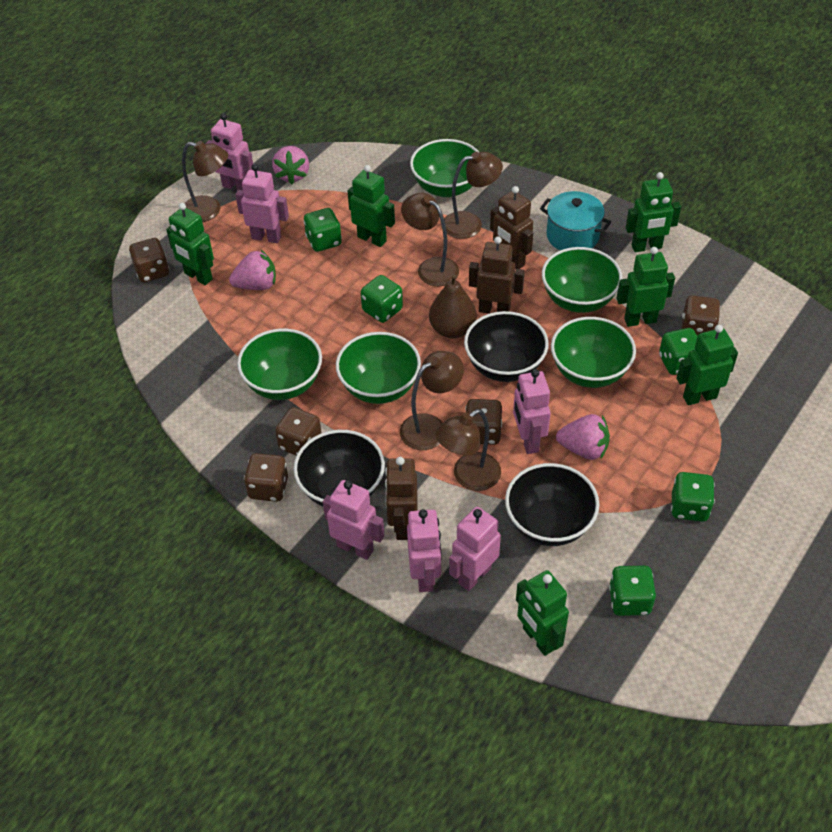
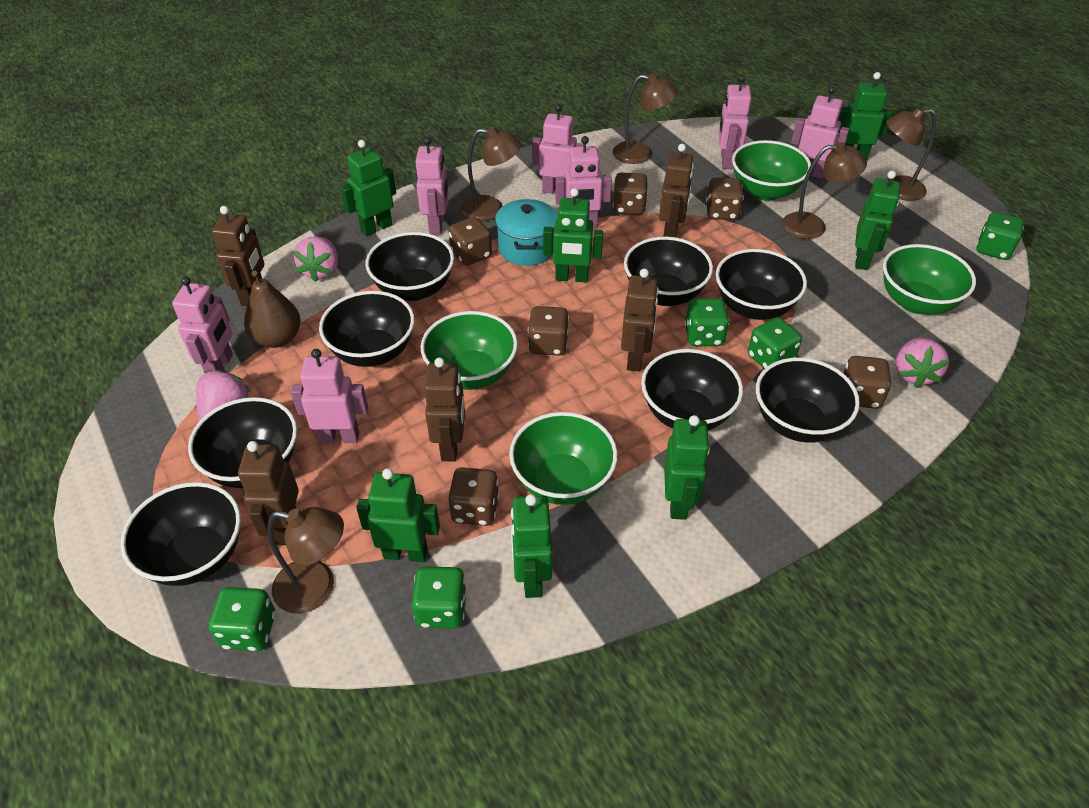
black bowl: 3 -> 8
brown dice: 5 -> 6
brown robot: 3 -> 5
green bowl: 5 -> 4
green robot: 6 -> 7
pink robot: 6 -> 7

